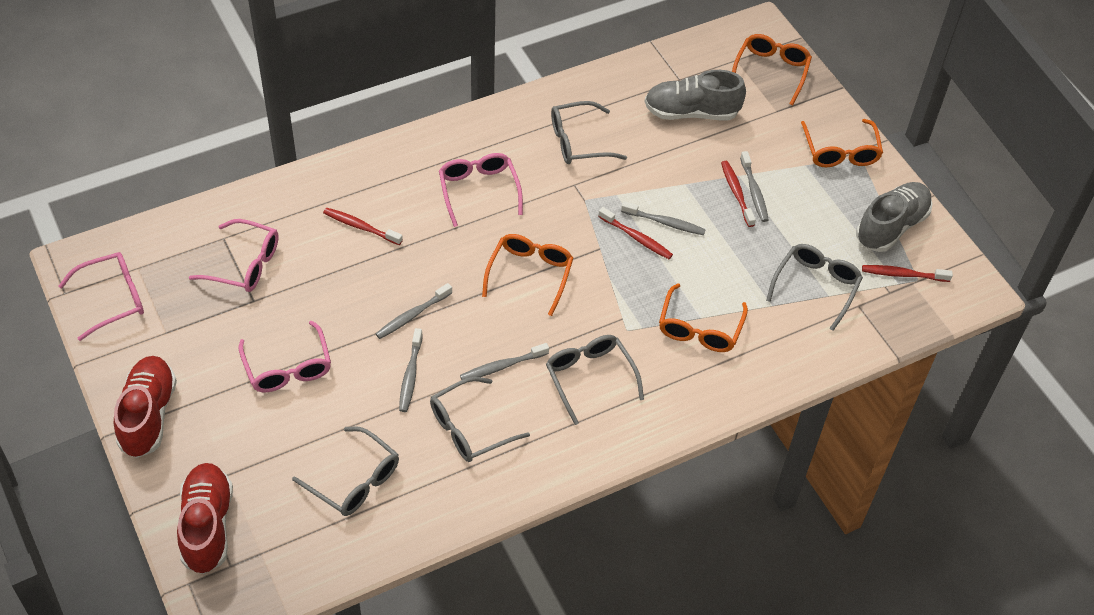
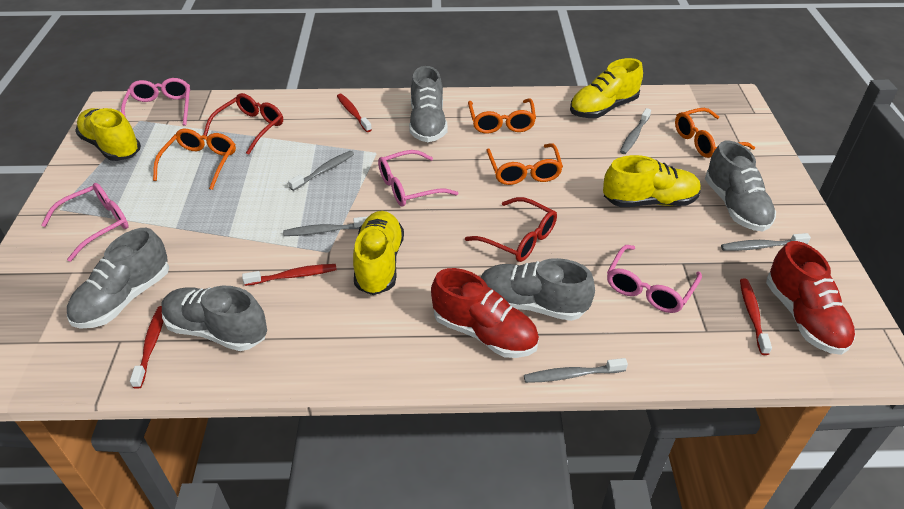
grey glasses: 5 -> 0
grey shoe: 2 -> 5
red glasses: 0 -> 2
yellow shoe: 0 -> 4

